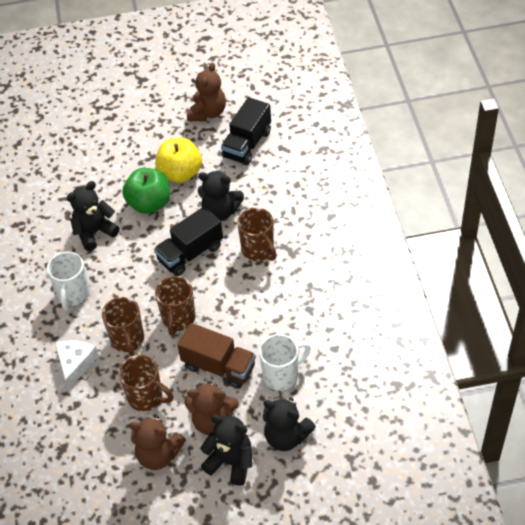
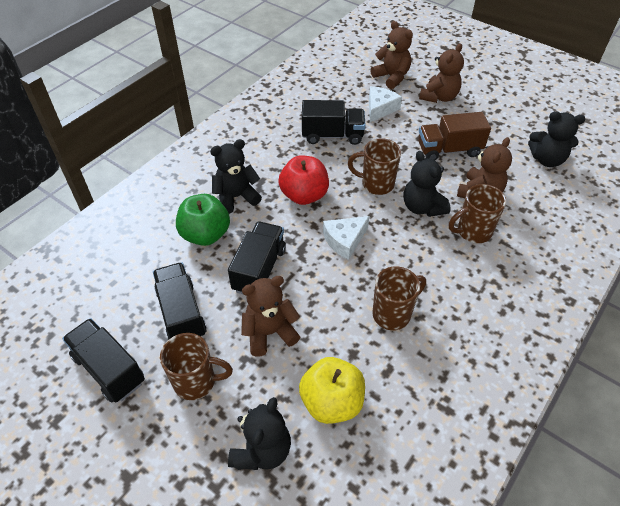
black truck: 2 -> 4
brown teddy bear: 3 -> 4
red apple: 0 -> 1
white cheese: 1 -> 2
white mug: 2 -> 0

